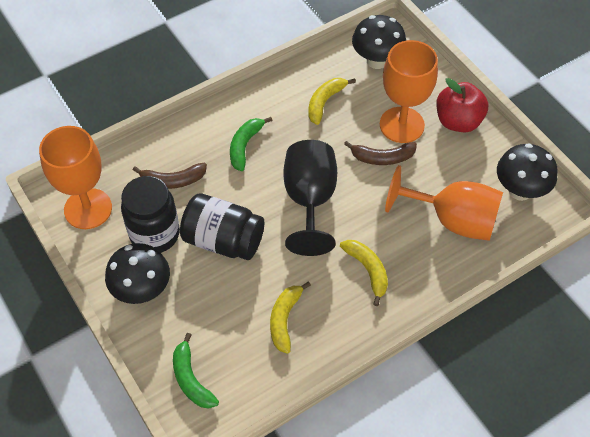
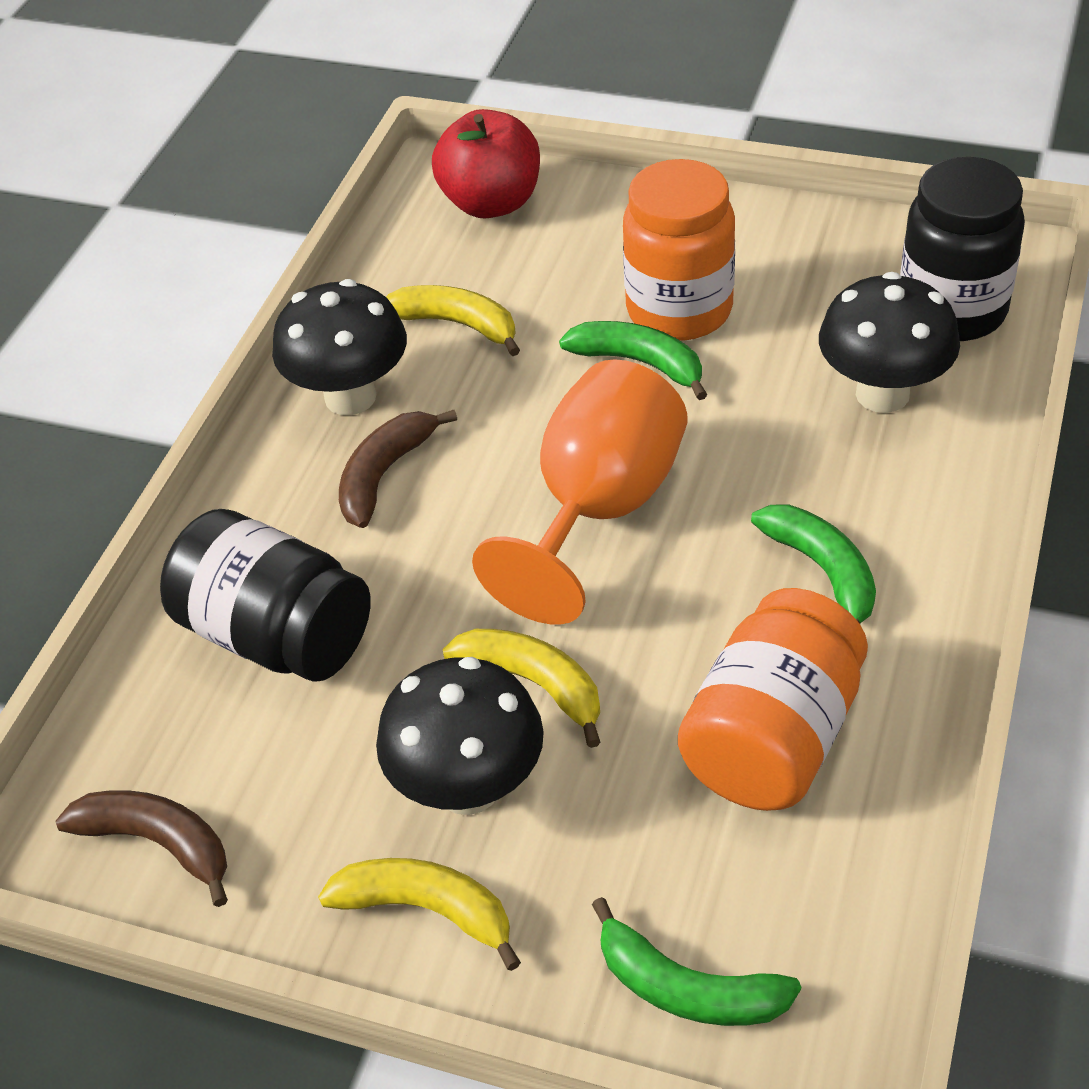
black goblet: 1 -> 0
green banana: 2 -> 3
orange goblet: 3 -> 1
orange jar: 0 -> 2

